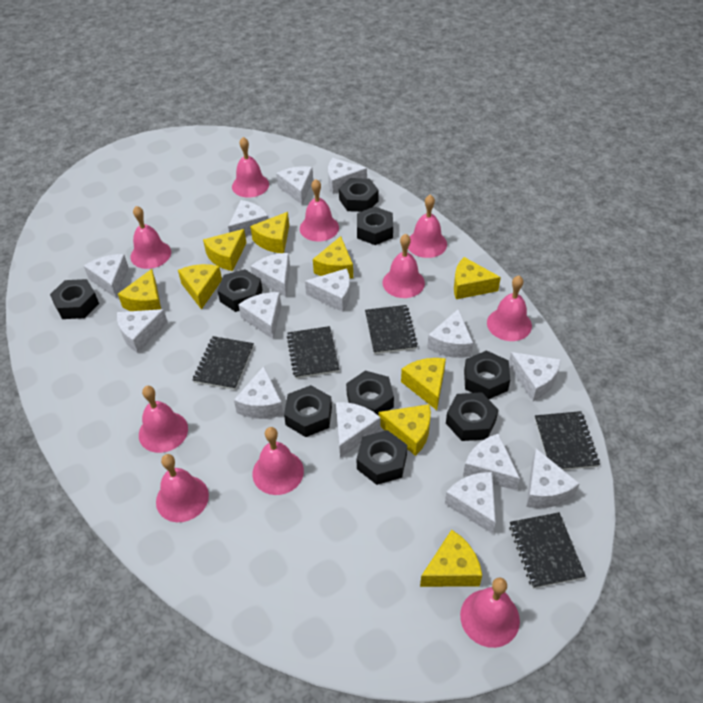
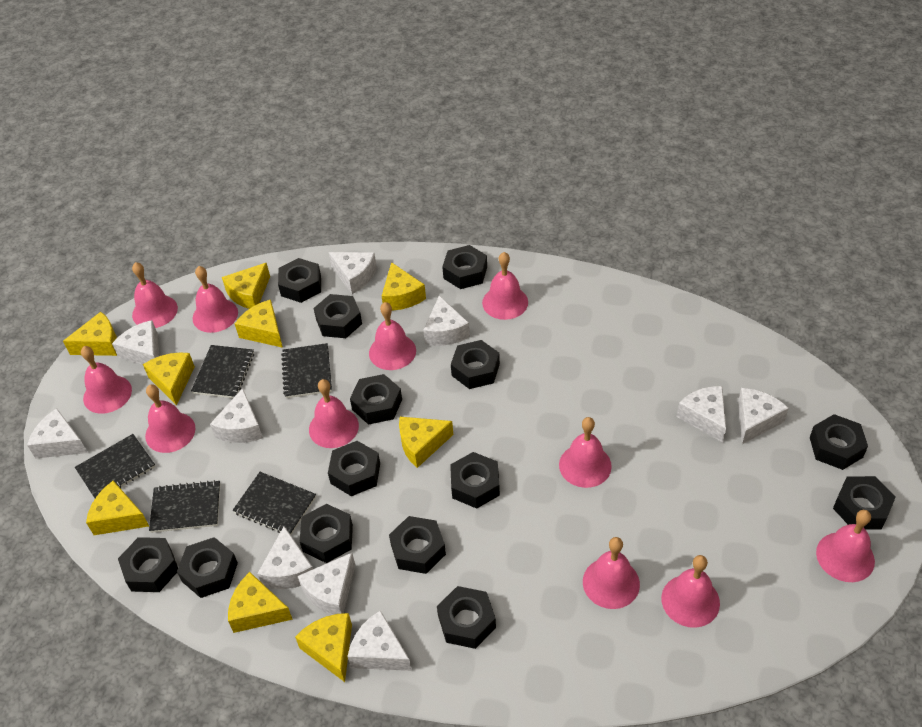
black nut: 9 -> 14
pink bell: 10 -> 11
white cheese: 15 -> 10

